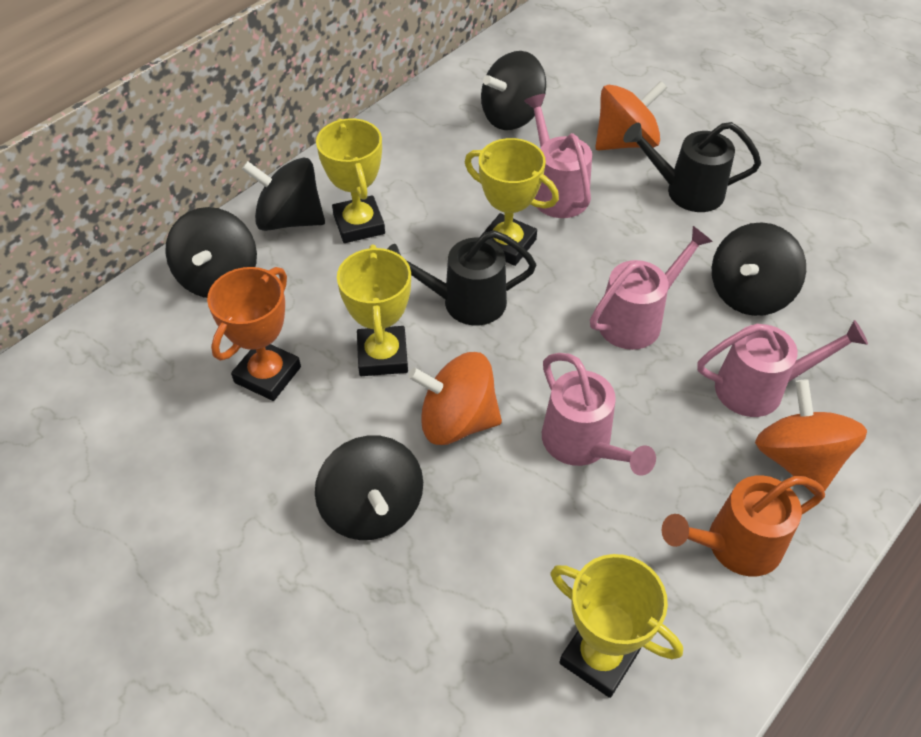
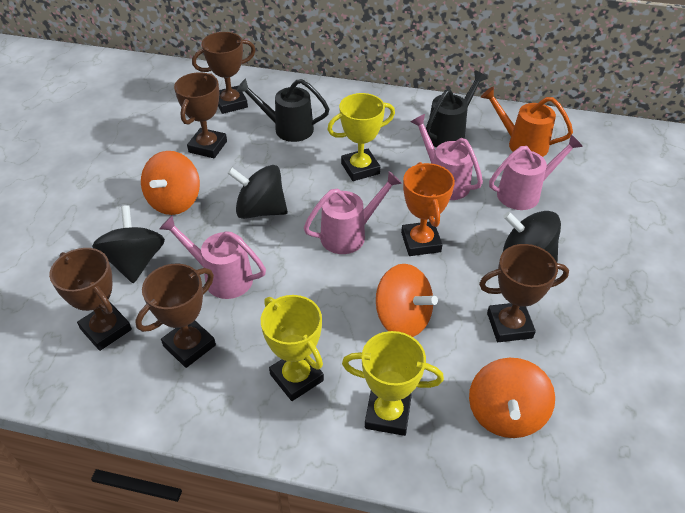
black spinning top: 5 -> 3
brown trophy: 0 -> 5
yellow trophy: 4 -> 3

